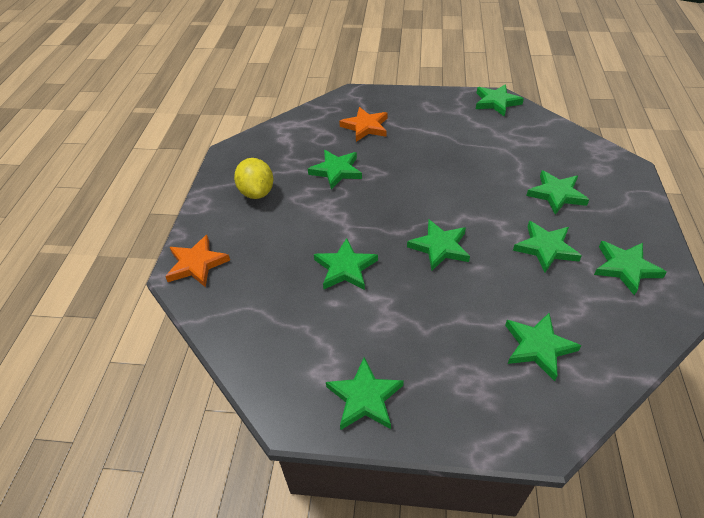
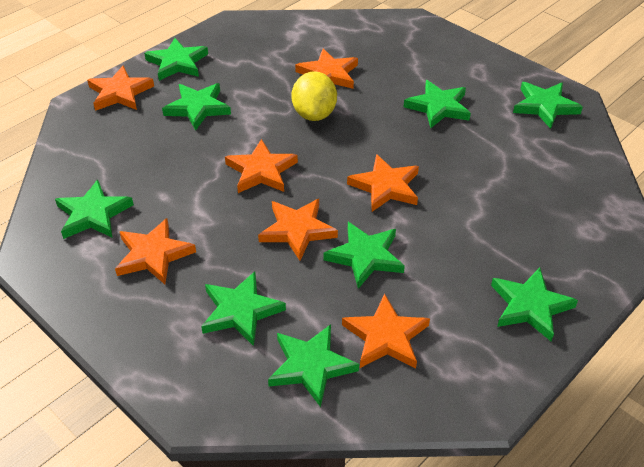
orange star: 2 -> 7

